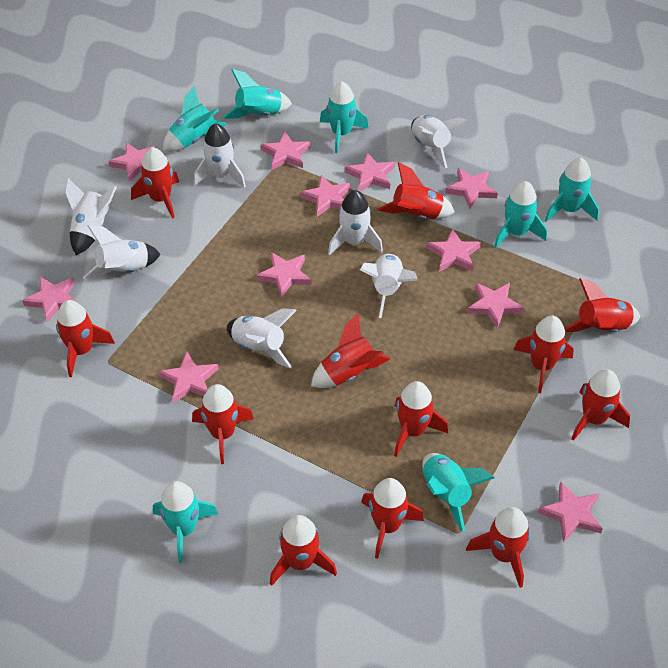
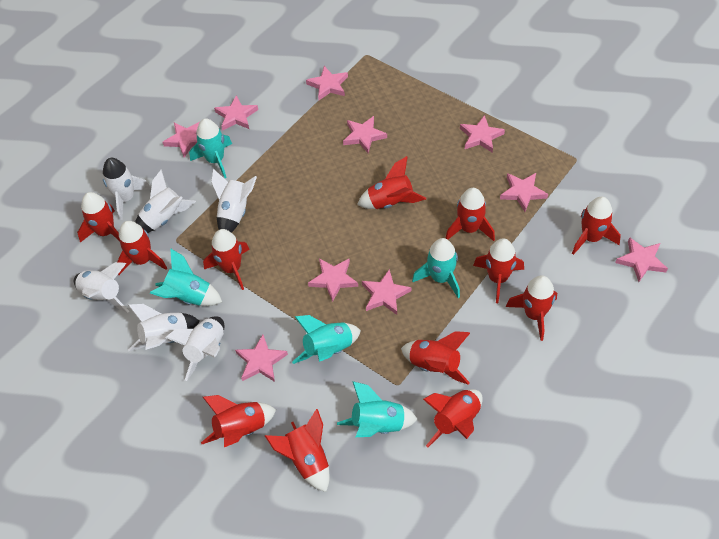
pink star: 11 -> 10
turquoise rocket: 7 -> 5
white rocket: 7 -> 6

